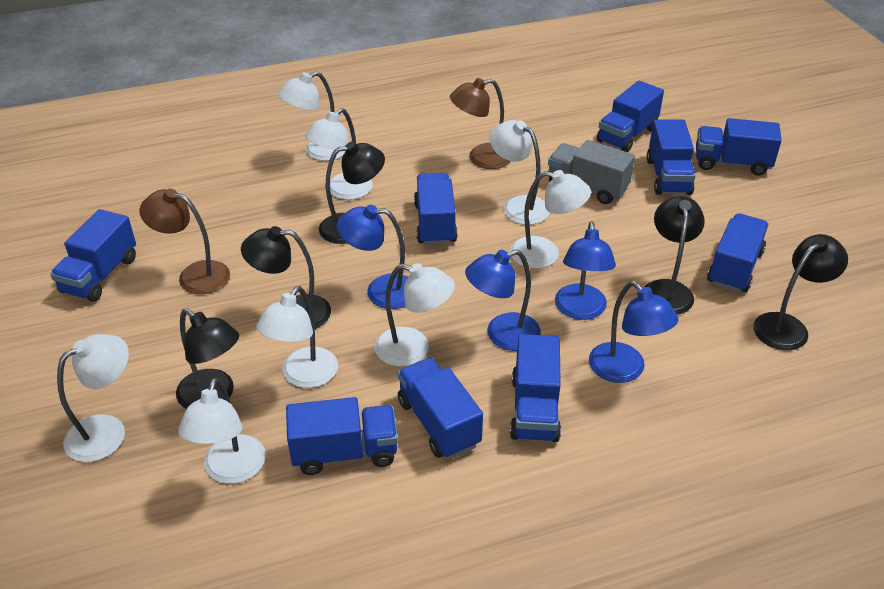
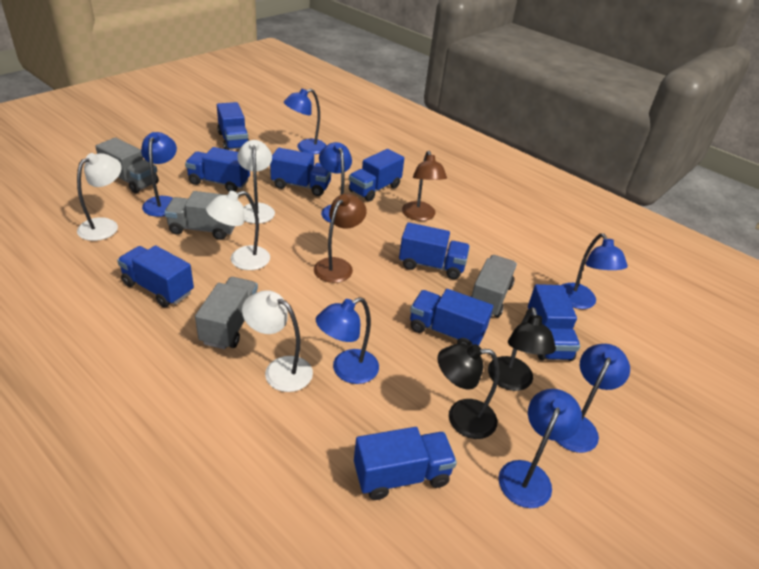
black lamp: 5 -> 2
blue lamp: 4 -> 7
grey truck: 1 -> 4
white lamp: 8 -> 4

